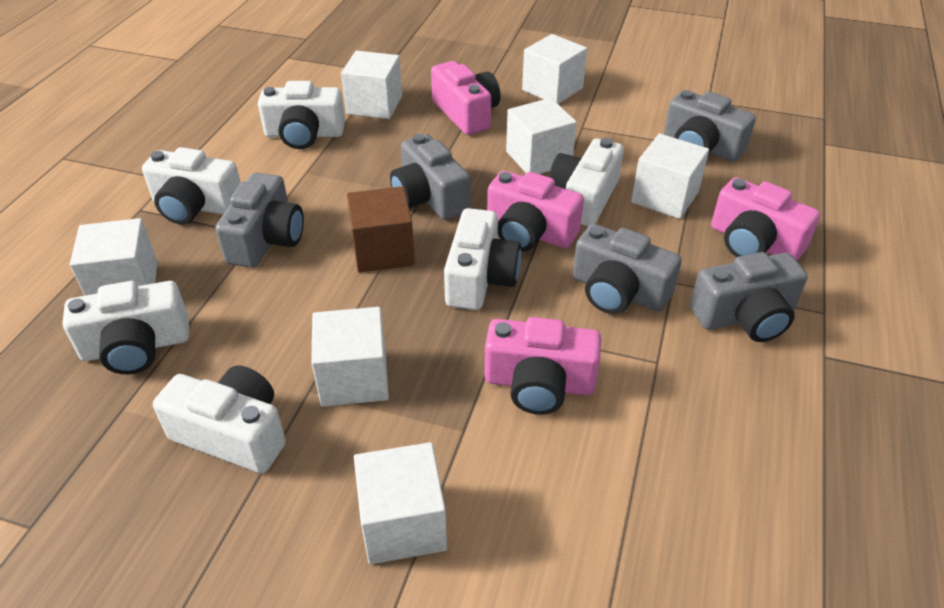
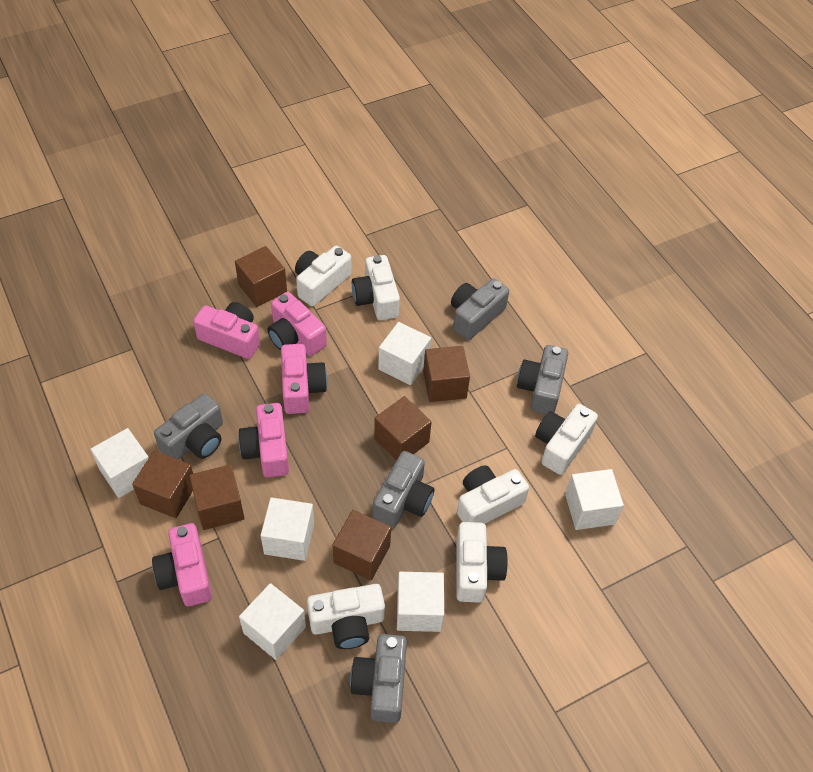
brown cube: 1 -> 6
pink camera: 4 -> 5
white cube: 7 -> 6

